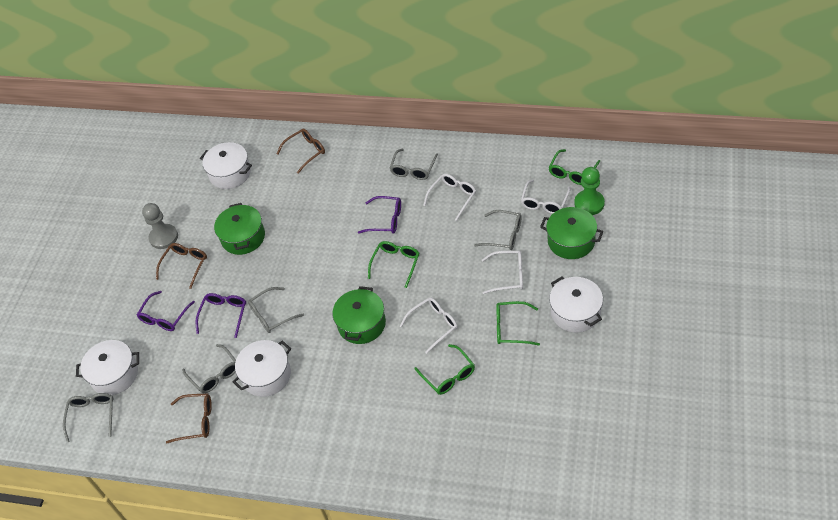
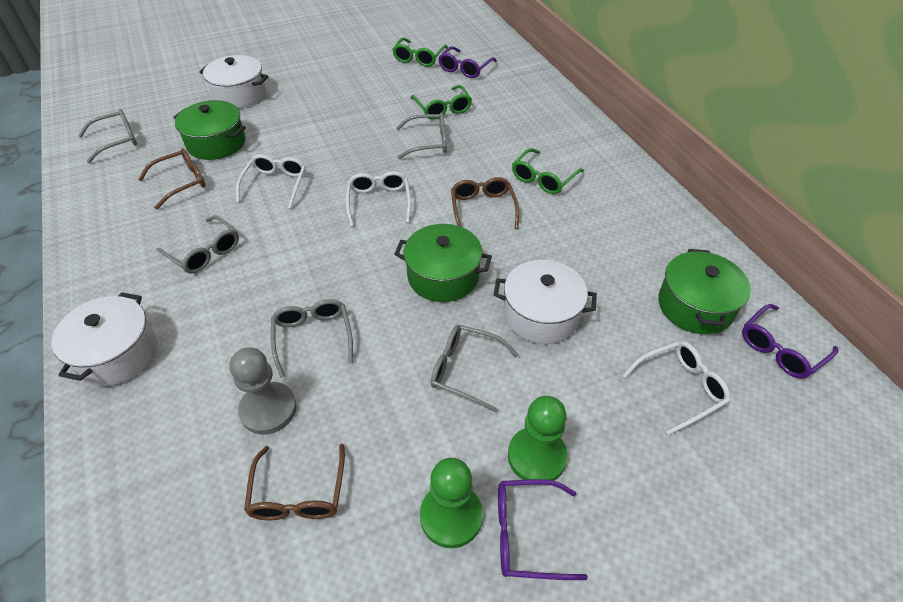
green glasses: 4 -> 3
green pawn: 1 -> 2
white glasses: 4 -> 3
white pot: 4 -> 3

